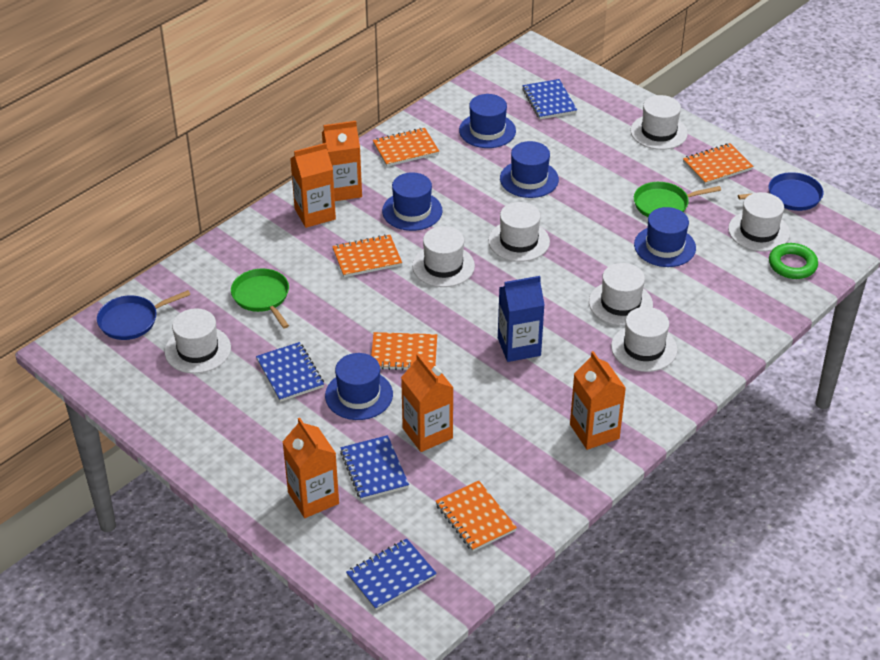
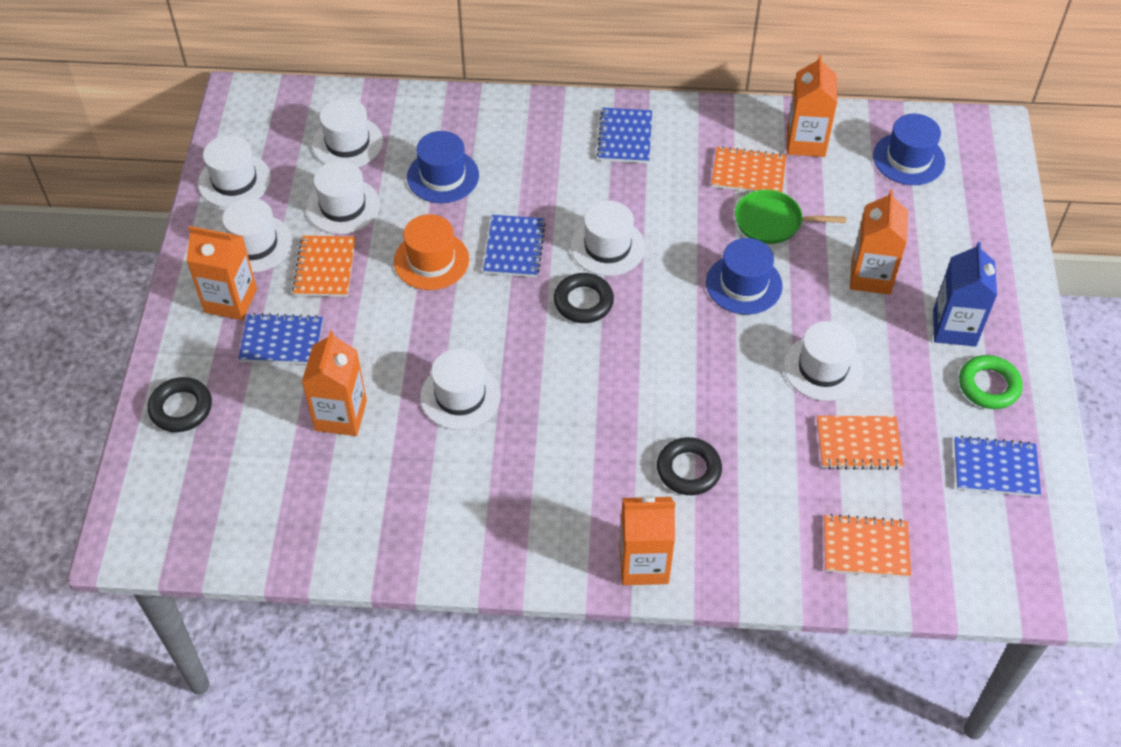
black ring: 0 -> 3
blue hat: 5 -> 3
blue pan: 2 -> 0
green pan: 2 -> 1
orange hat: 0 -> 1
orange notebook: 5 -> 4

